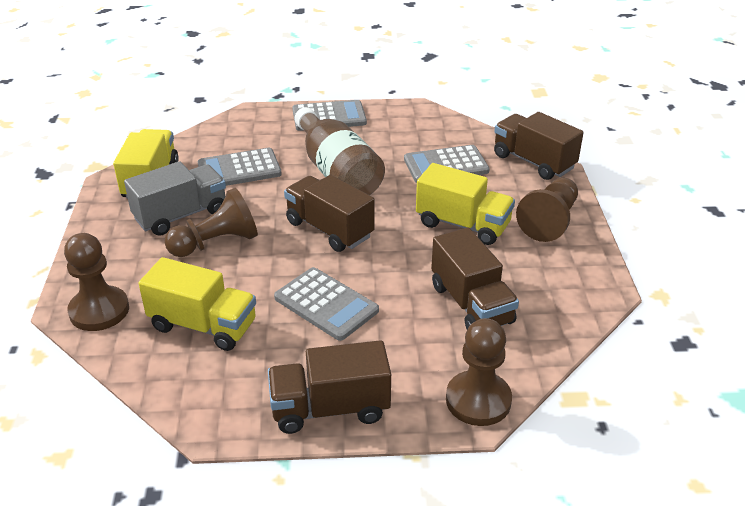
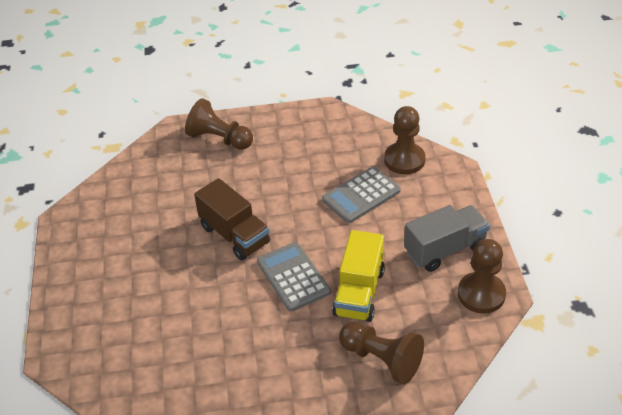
brown bottle: 1 -> 0
brown truck: 4 -> 1
grey calculator: 4 -> 2
yellow truck: 3 -> 1

